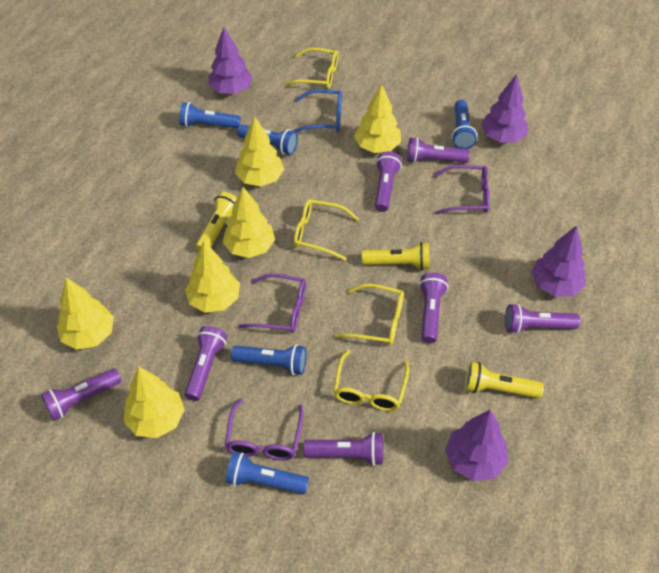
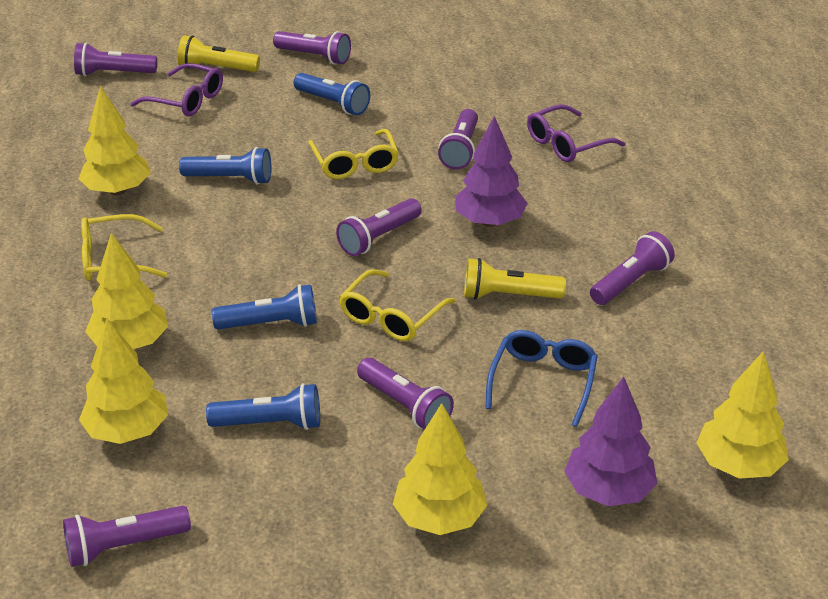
blue flashlight: 5 -> 4
purple glasses: 3 -> 2
purple tree: 4 -> 2
yellow flashlight: 3 -> 2
yellow glasses: 4 -> 3
yellow tree: 6 -> 5

